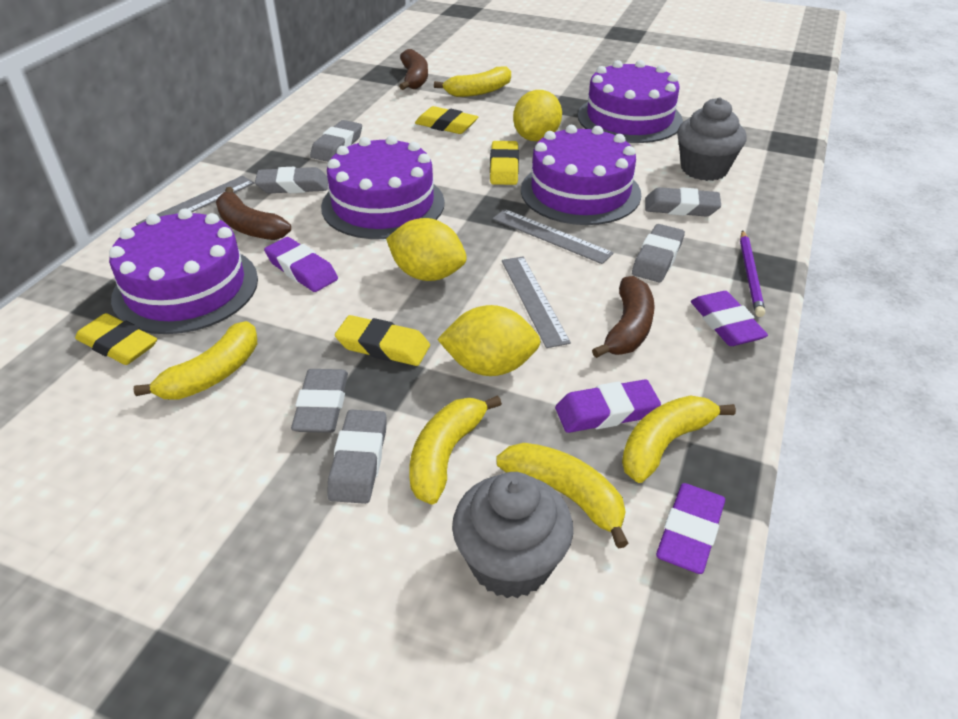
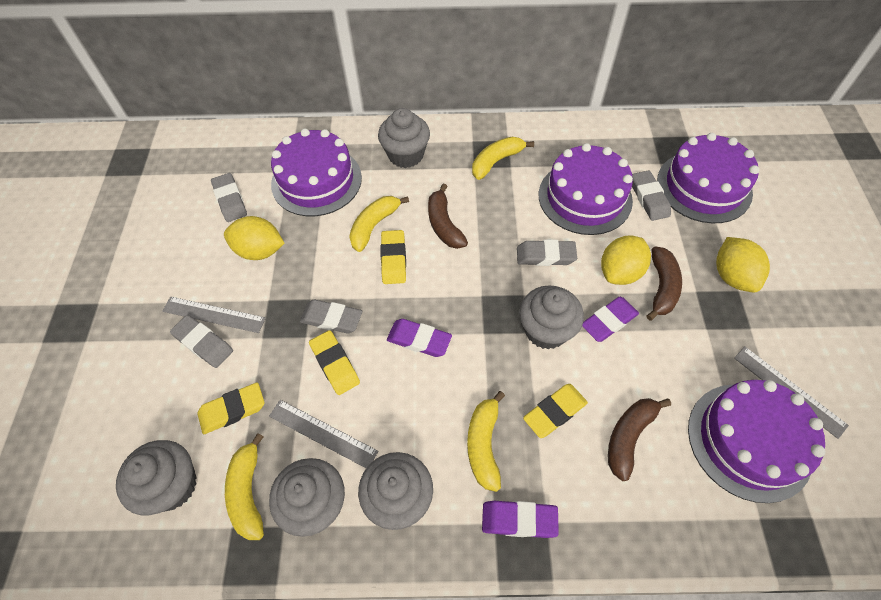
grey cupcake: 2 -> 5
grey eraser: 6 -> 5
purple eraser: 4 -> 3
purple pencil: 1 -> 0
yellow banana: 5 -> 4

